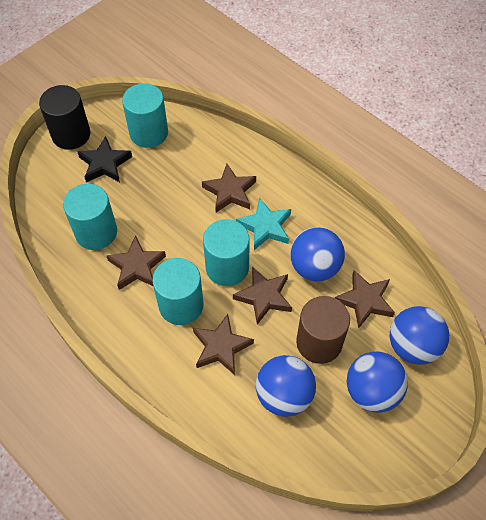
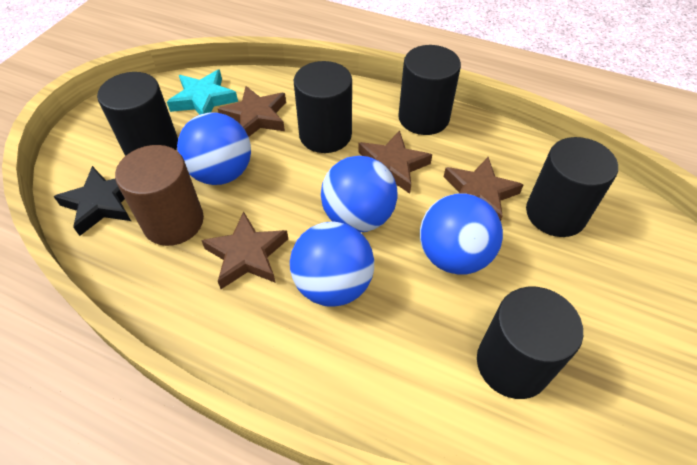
black cylinder: 1 -> 5
brown star: 5 -> 4
turquoise cylinder: 4 -> 0

